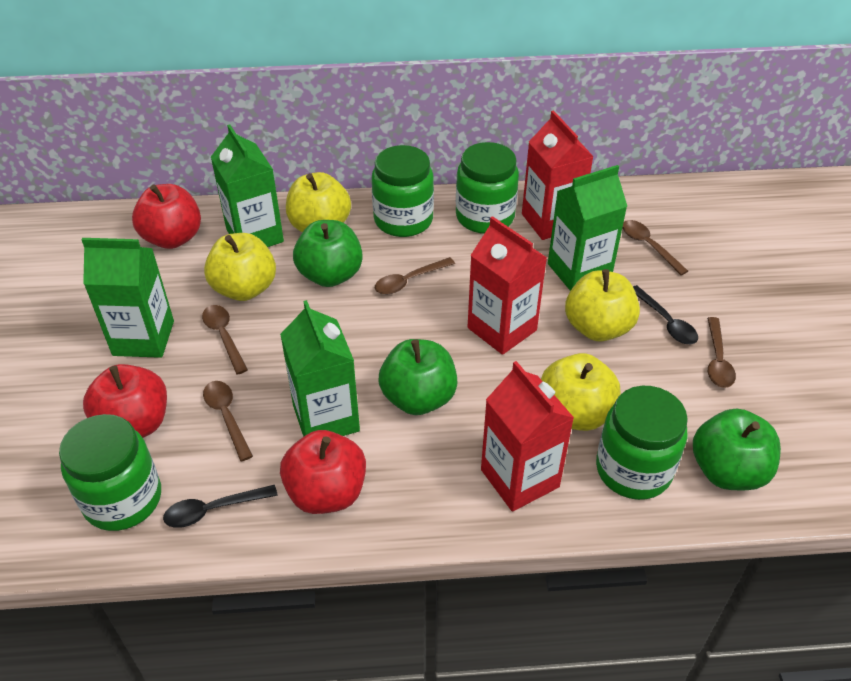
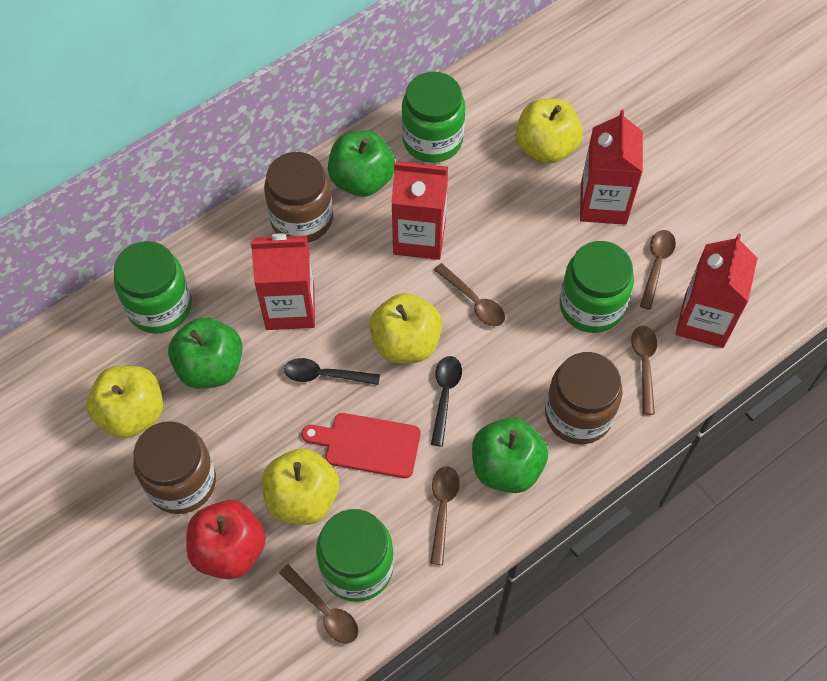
brown jar: 0 -> 3
green carton: 4 -> 0
red apple: 3 -> 1
red carton: 3 -> 4
red cutting board: 0 -> 1

